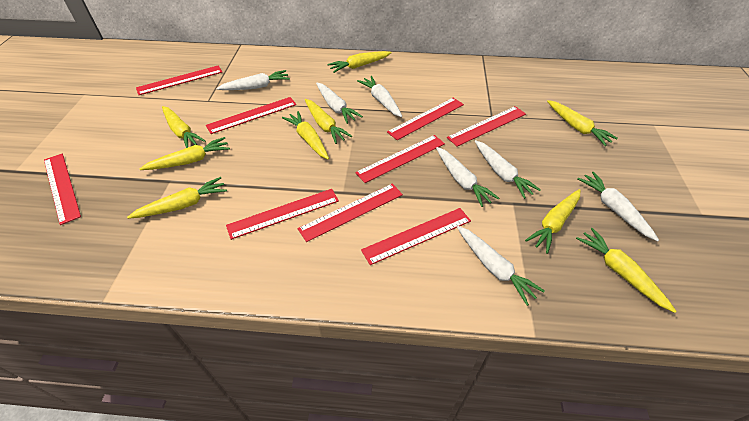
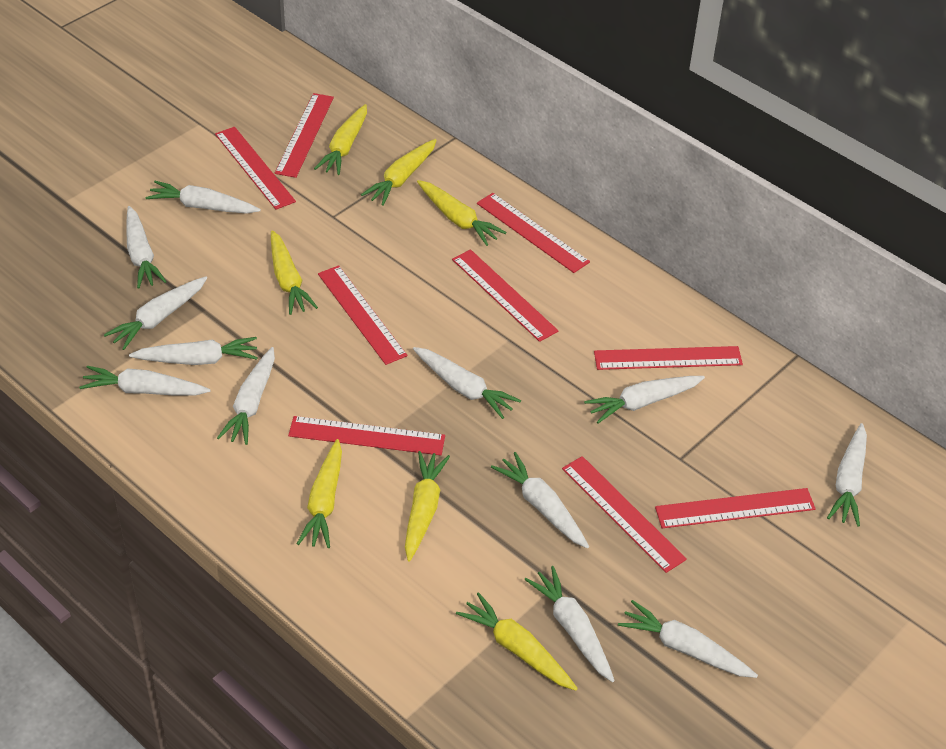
white carrot: 7 -> 12
yellow carrot: 9 -> 7

